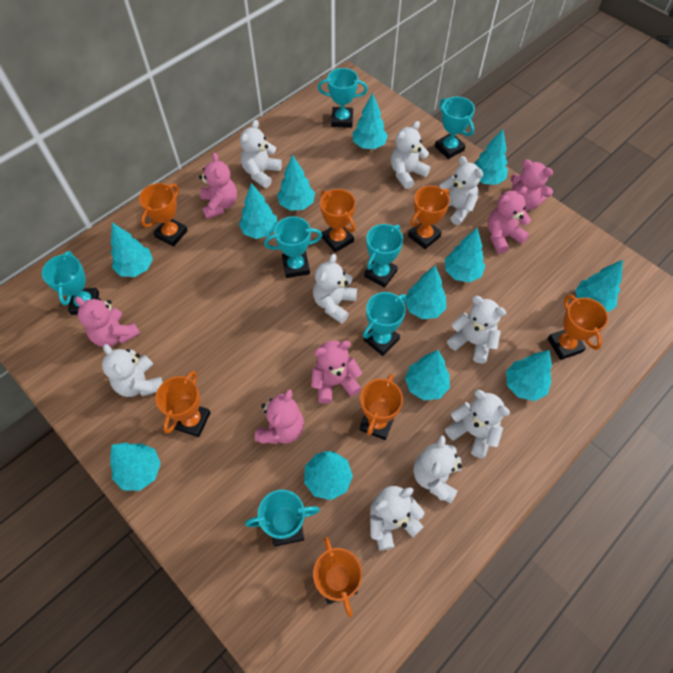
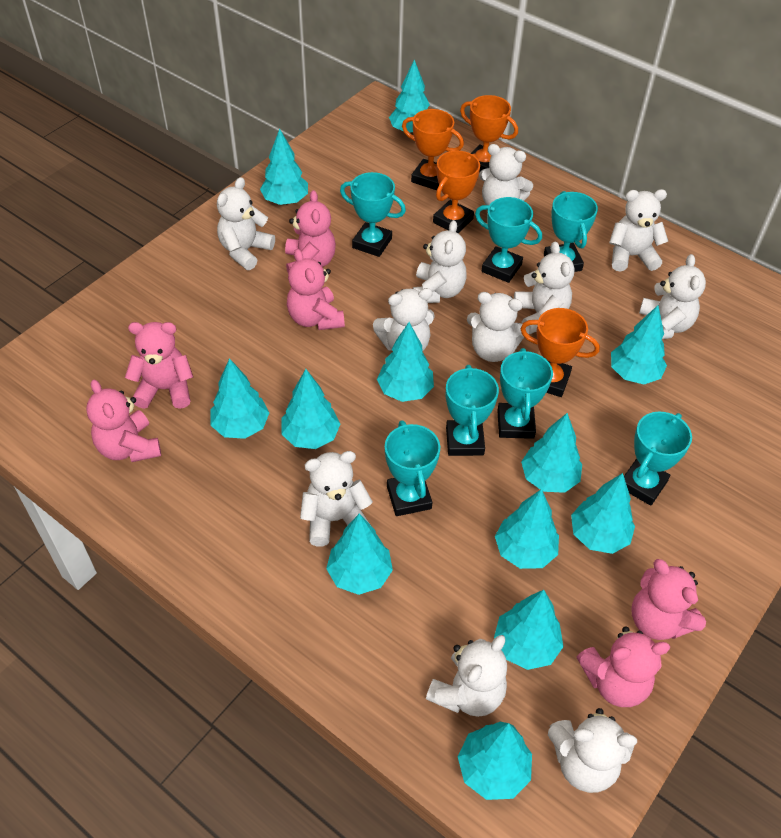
orange trophy: 7 -> 4
white teddy bear: 9 -> 11

